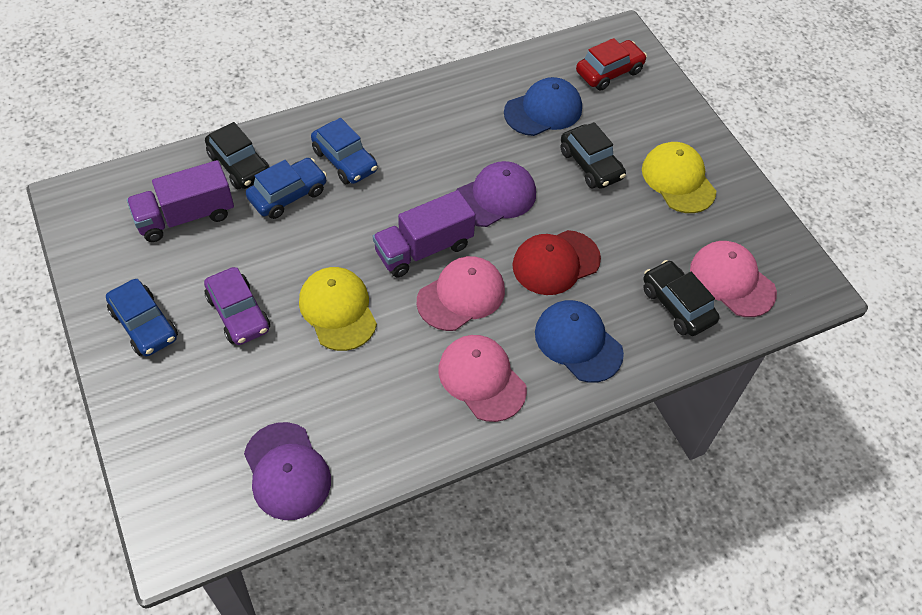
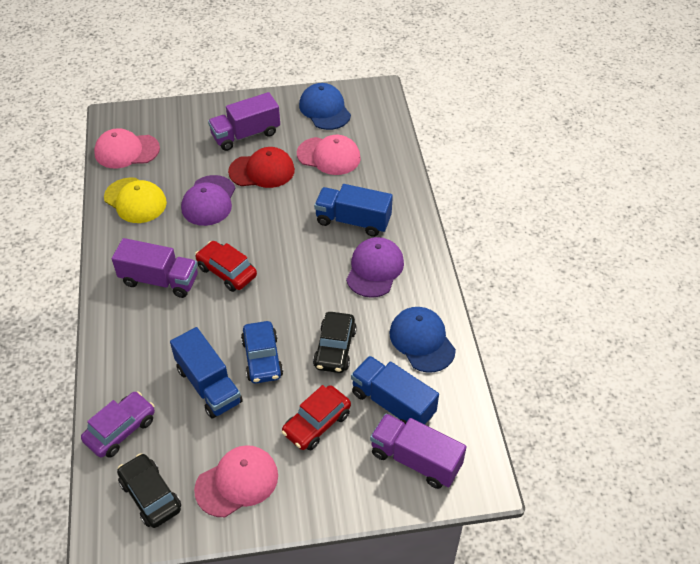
black car: 3 -> 2
blue car: 3 -> 1
blue truck: 0 -> 3
purple truck: 2 -> 3
red car: 1 -> 2
yellow cap: 2 -> 1

